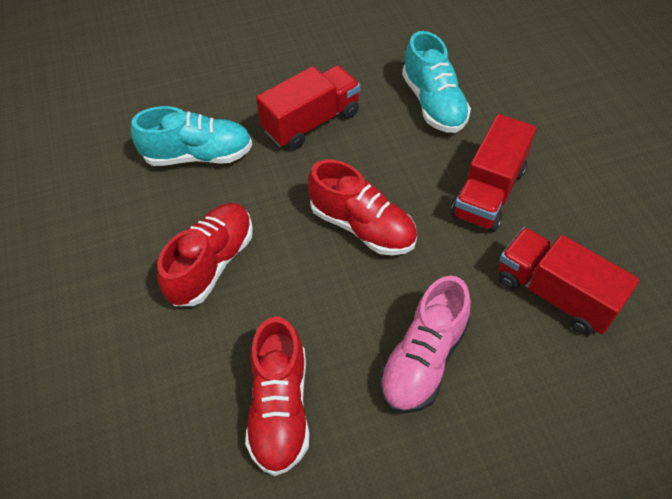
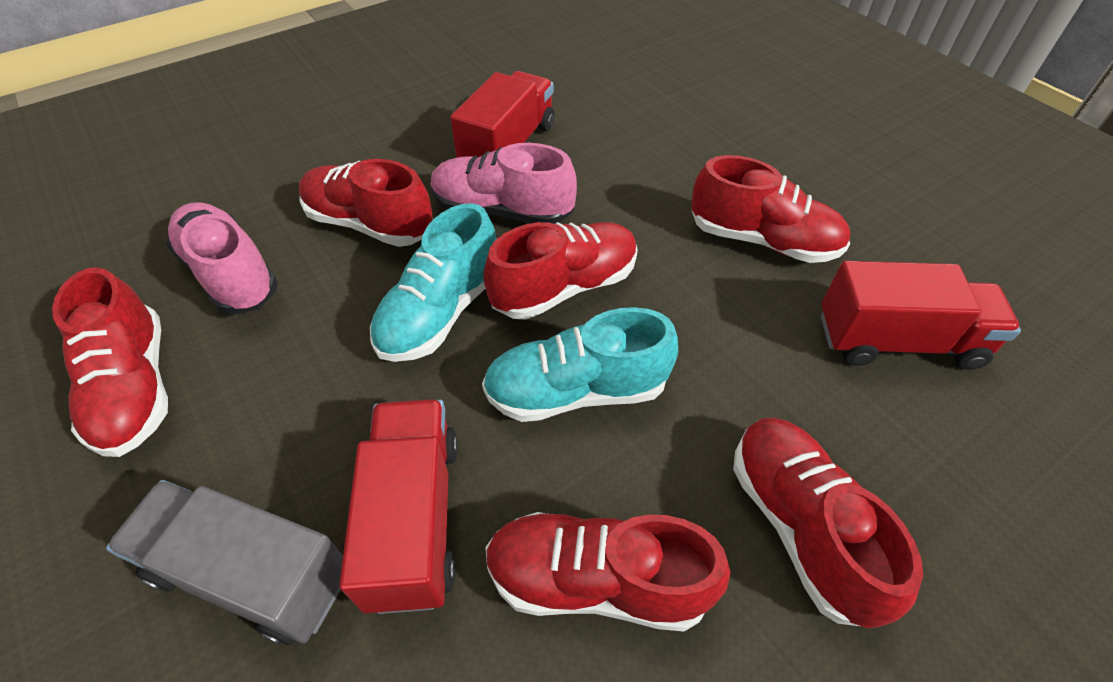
grey truck: 0 -> 1
pink shoe: 1 -> 2
red shoe: 3 -> 6

